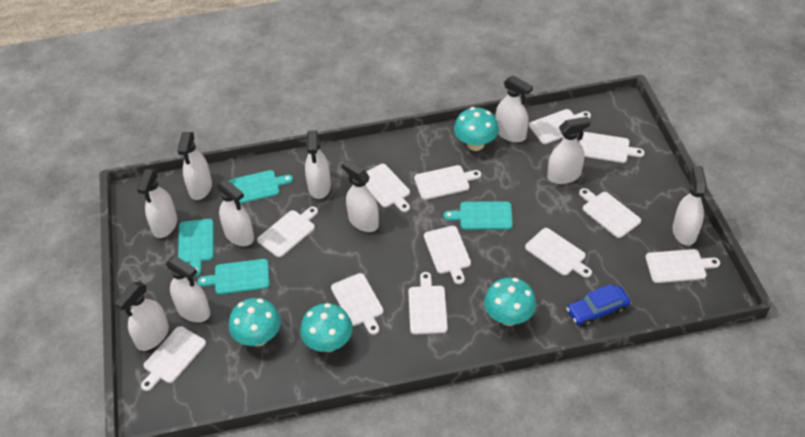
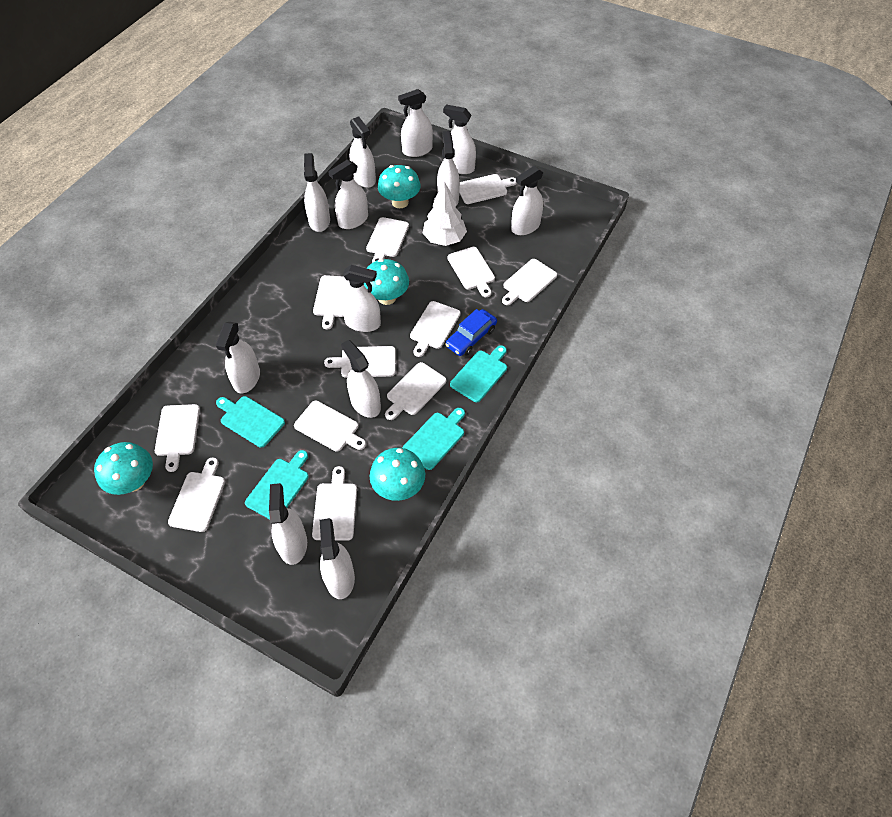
white spray bottle: 10 -> 12
white tree: 0 -> 1

